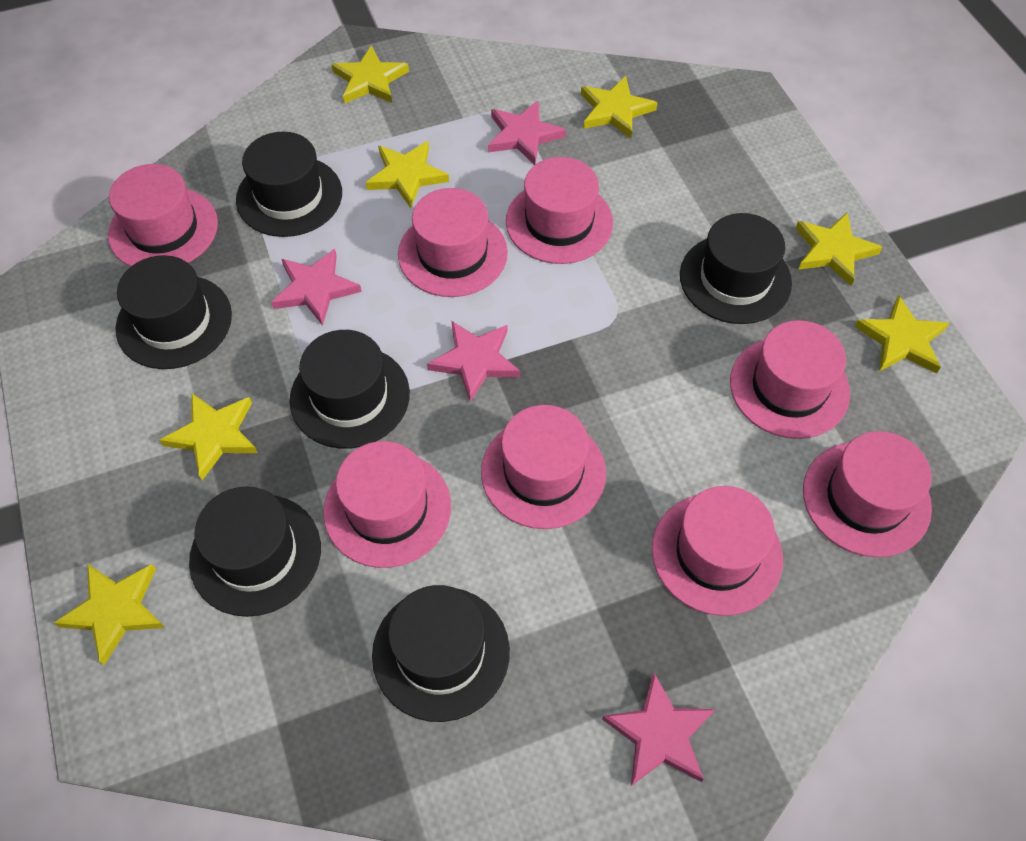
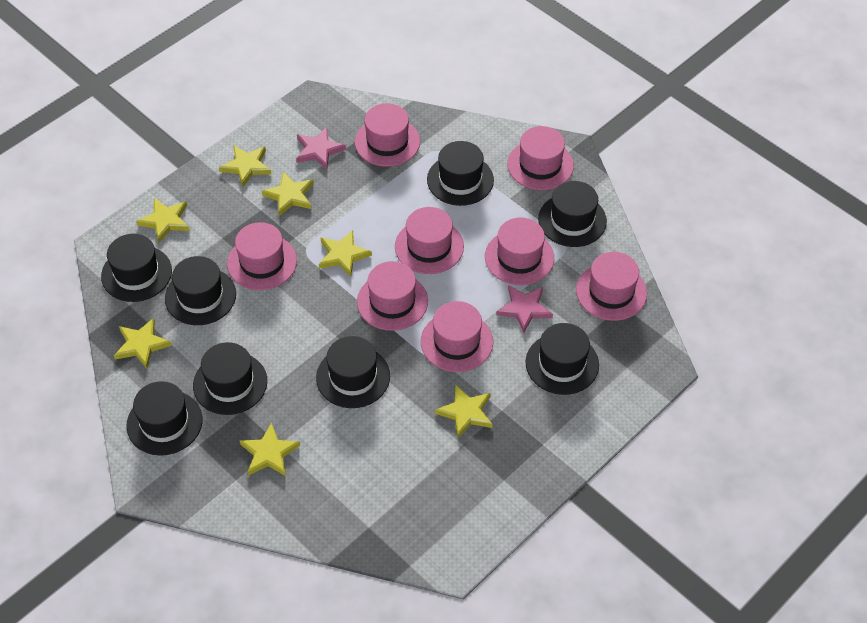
black hat: 6 -> 8
pink star: 4 -> 2

